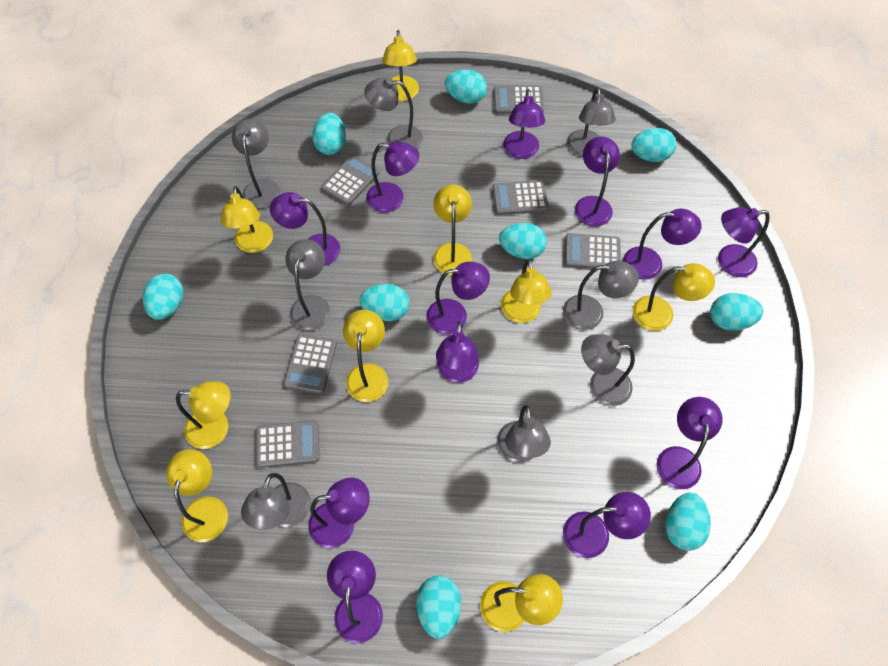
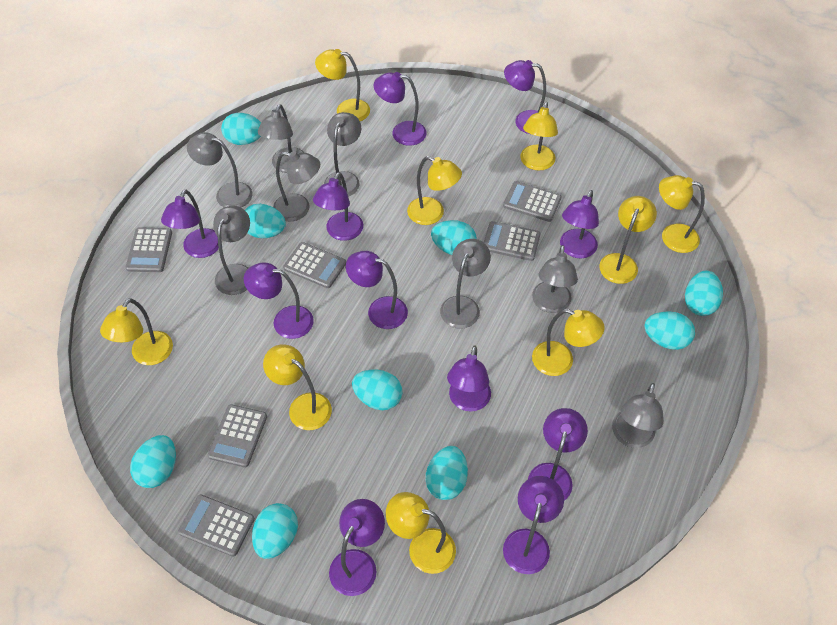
purple lamp: 12 -> 11

